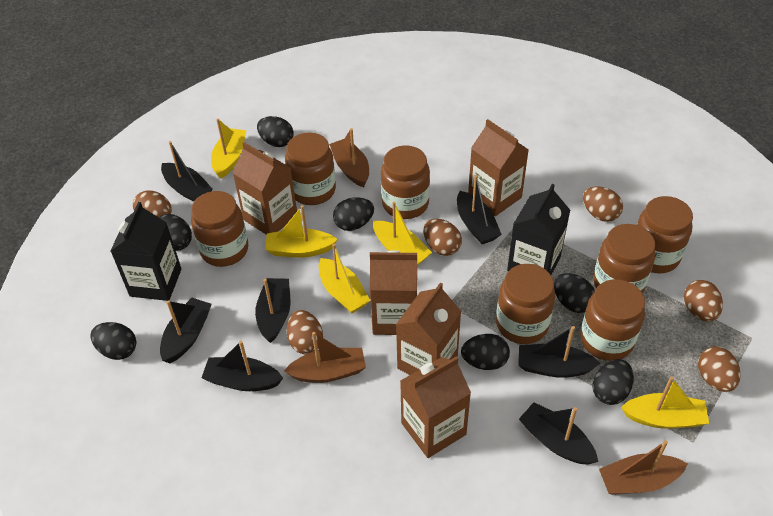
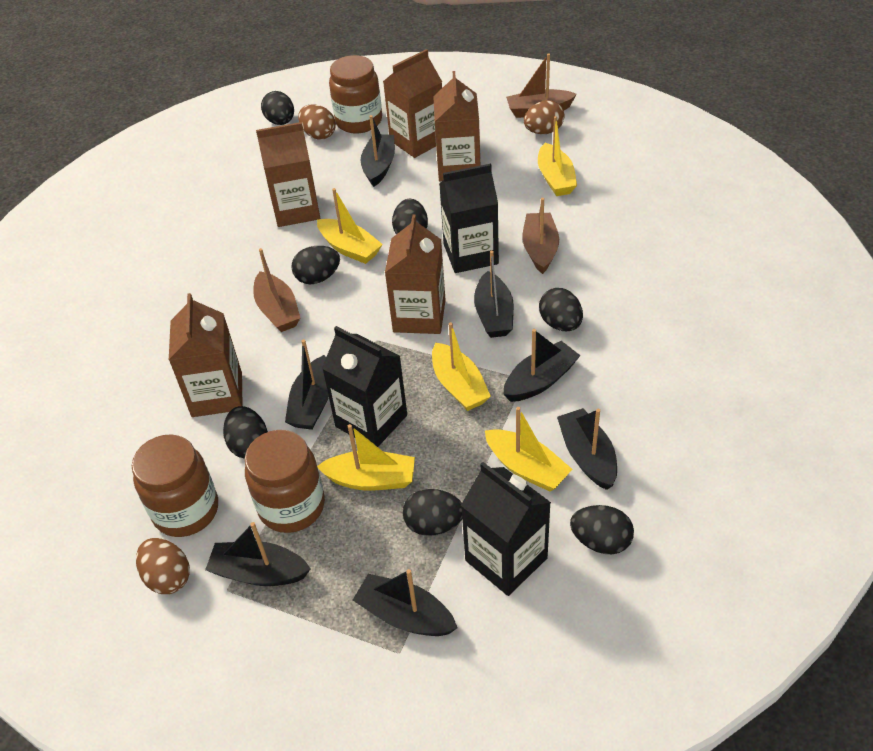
black carton: 2 -> 3
brown egg: 6 -> 3
brown jar: 7 -> 3

